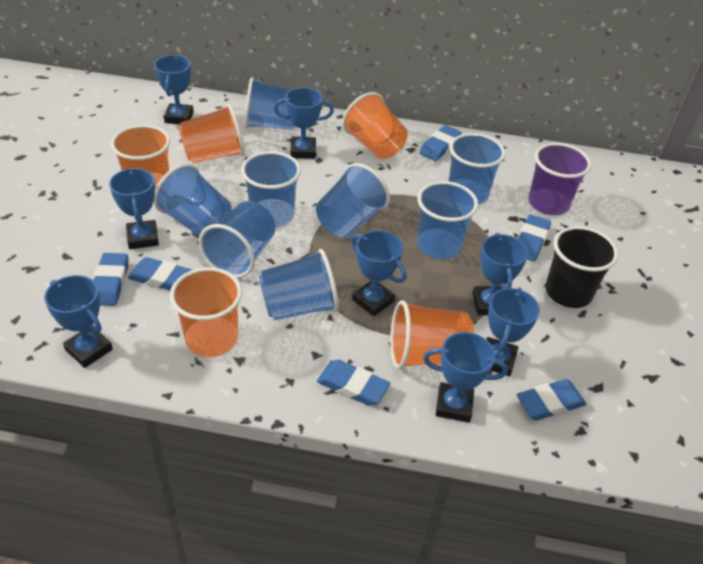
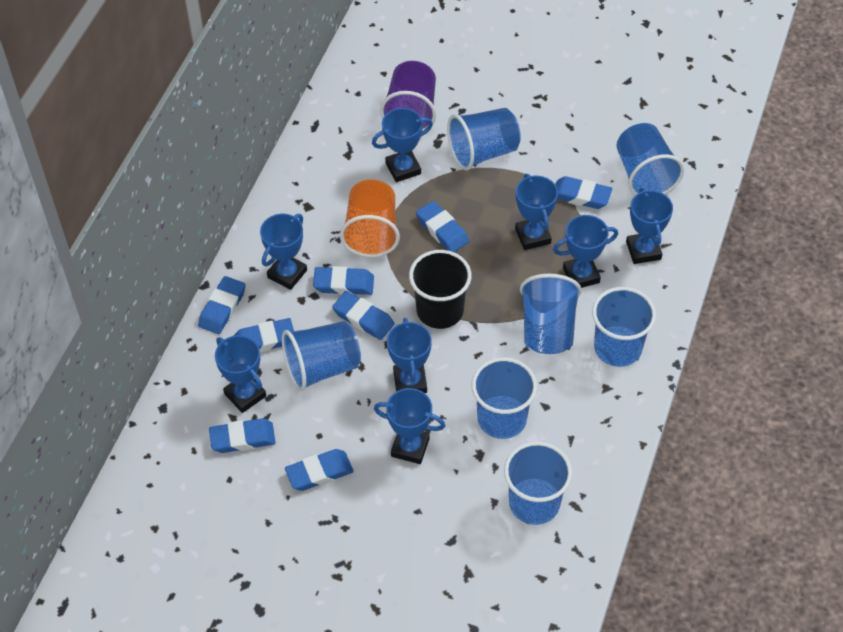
blue cup: 8 -> 7
blue eraser: 6 -> 8
orange cup: 5 -> 1

